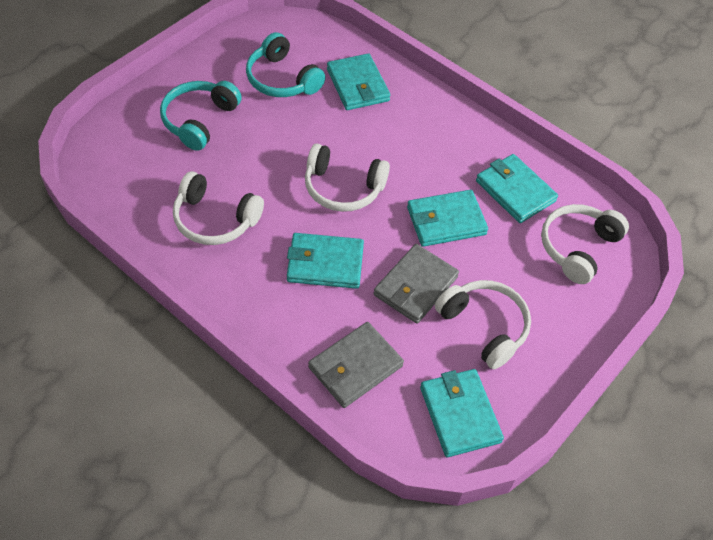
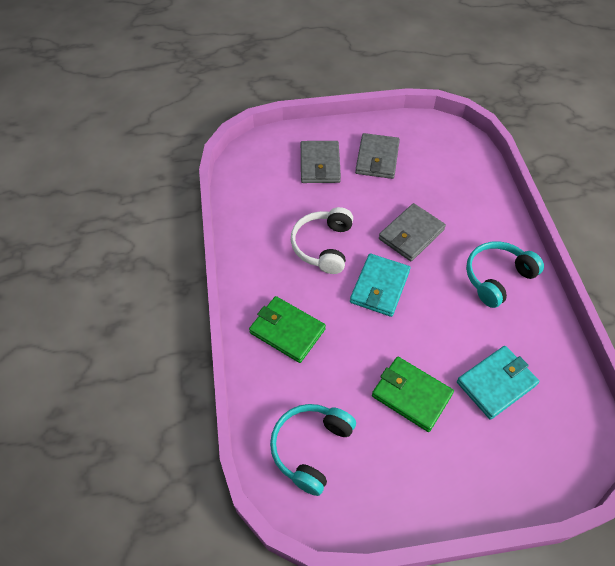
green wallet: 0 -> 2
grey wallet: 2 -> 3
turquoise wallet: 5 -> 2
white headphones: 4 -> 1

